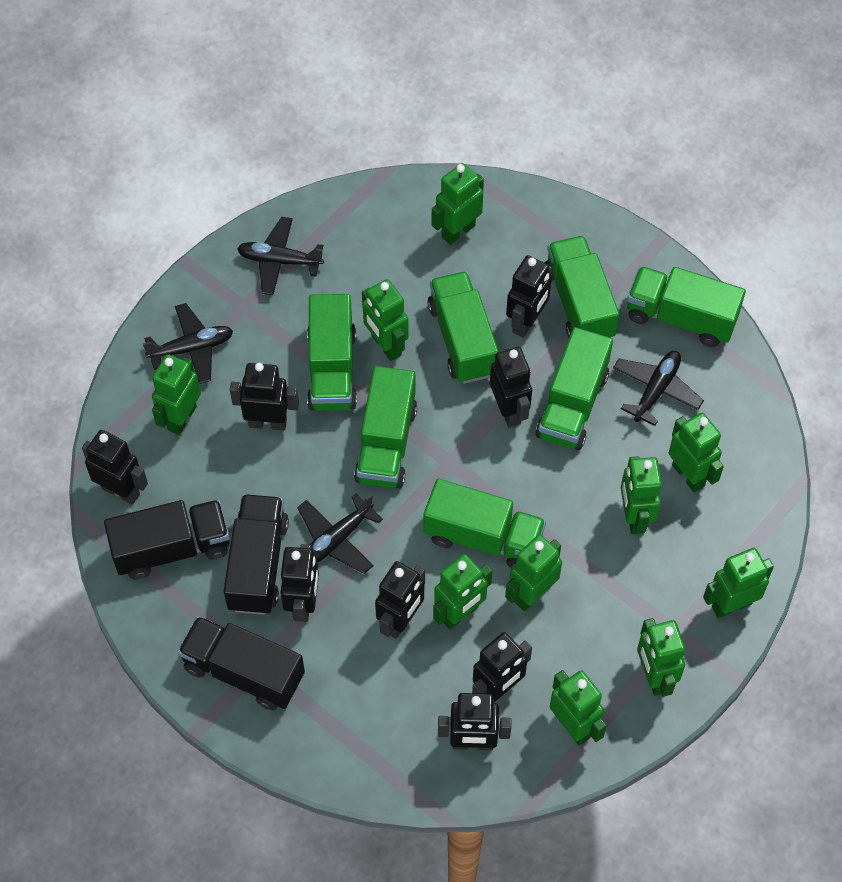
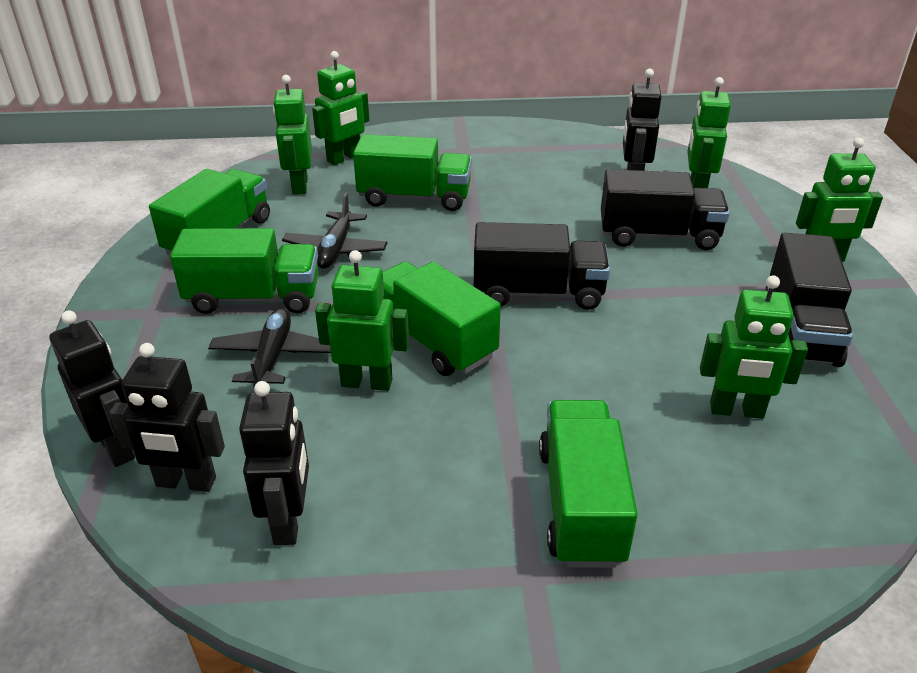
black plane: 4 -> 2
black robot: 8 -> 4
green robot: 10 -> 6
green truck: 7 -> 5

